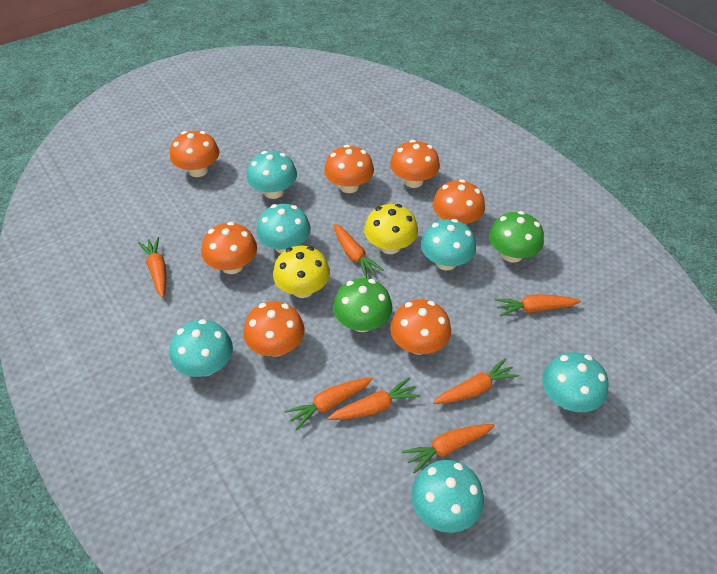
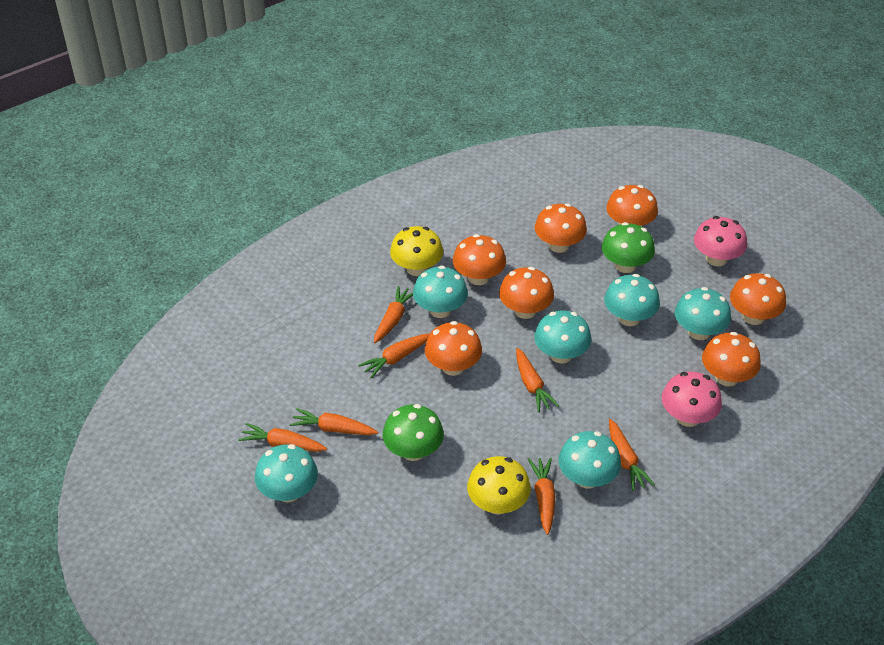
pink mushroom: 0 -> 2

